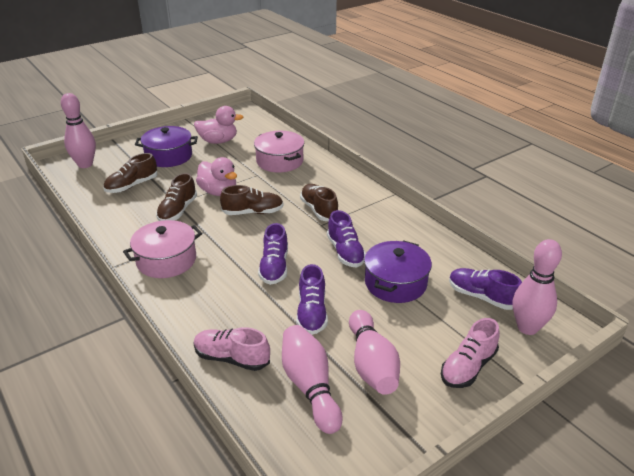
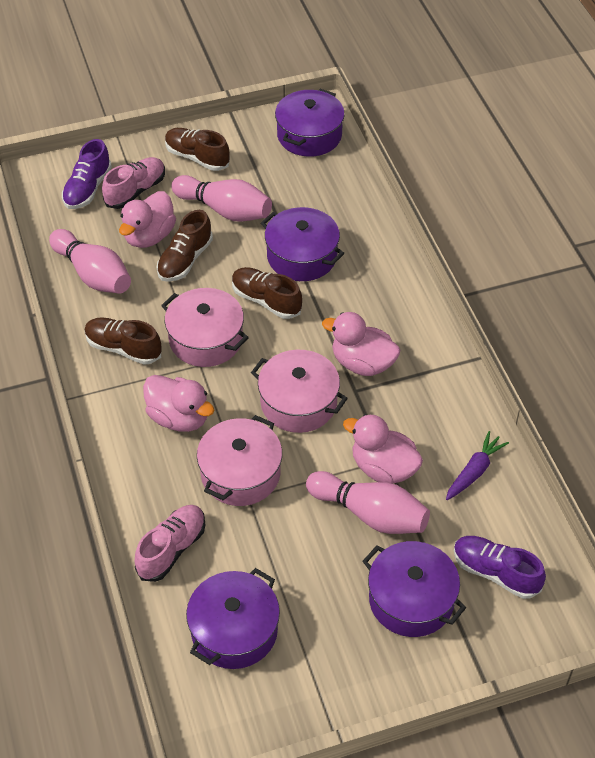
pink bowling pin: 4 -> 3
pink duck: 2 -> 4
pink pot: 2 -> 3
purple carrot: 0 -> 1
purple pot: 2 -> 4
purple shoe: 4 -> 2

